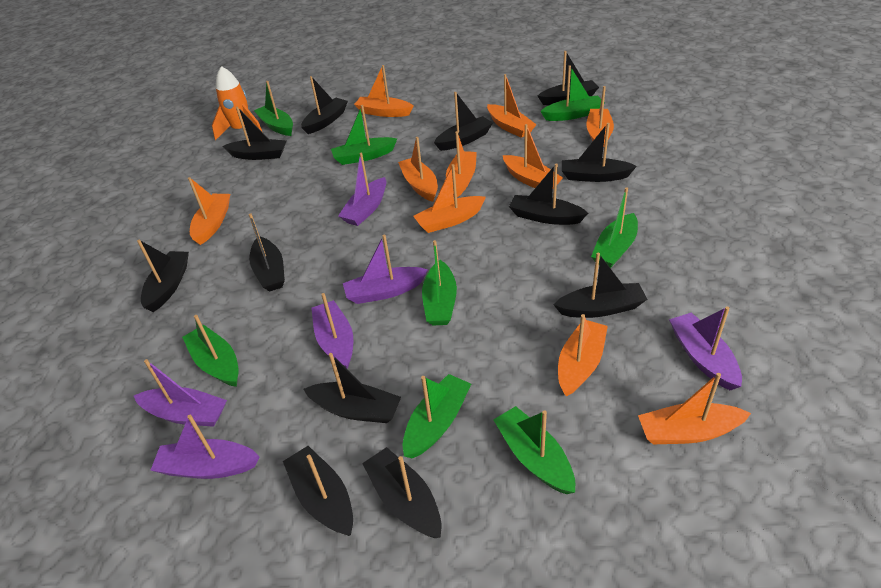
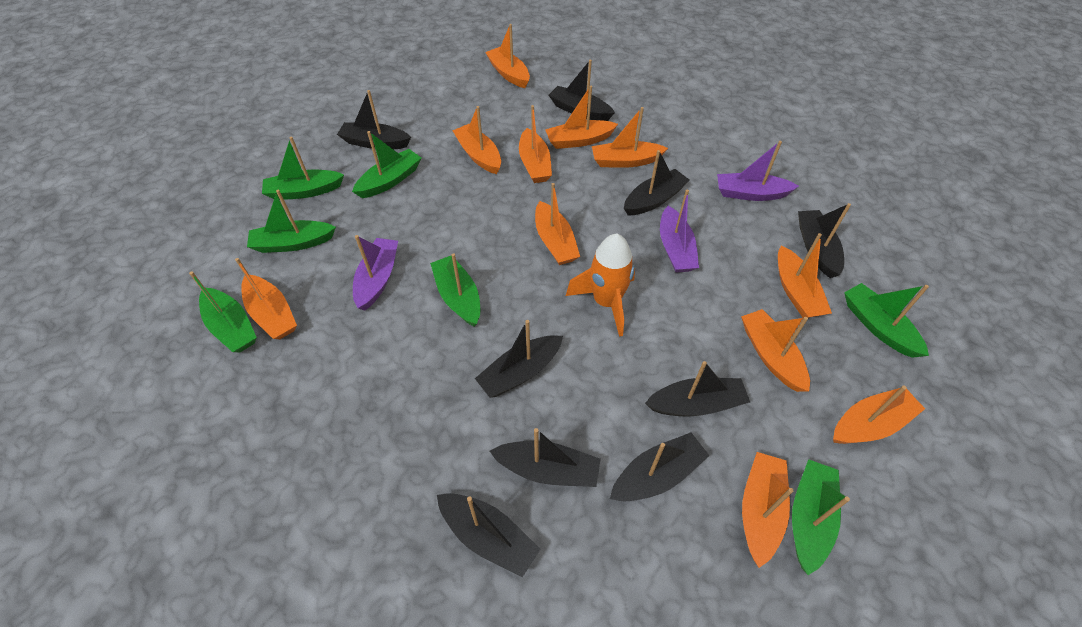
black boat: 12 -> 9
green boat: 8 -> 7
orange boat: 10 -> 11
purple boat: 6 -> 3

